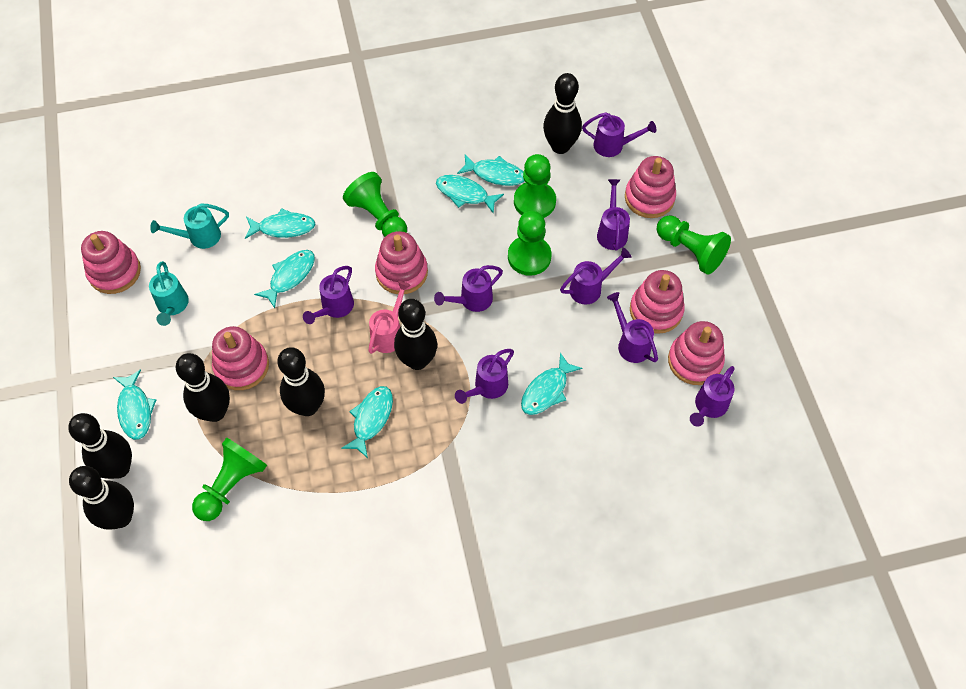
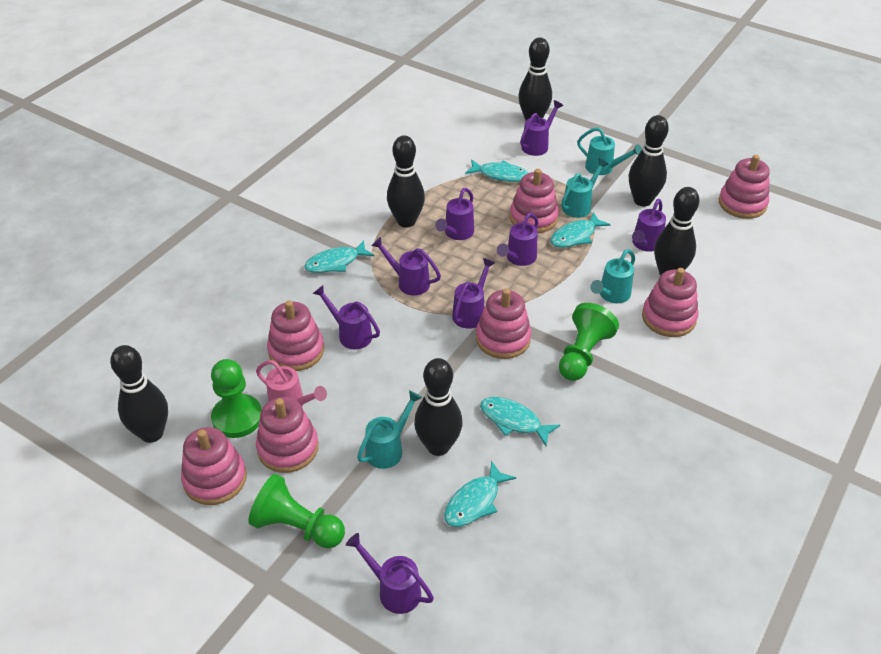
green pawn: 5 -> 3
pink stacking toy: 6 -> 7
turquoise fish: 7 -> 5
turquoise watering can: 2 -> 4

